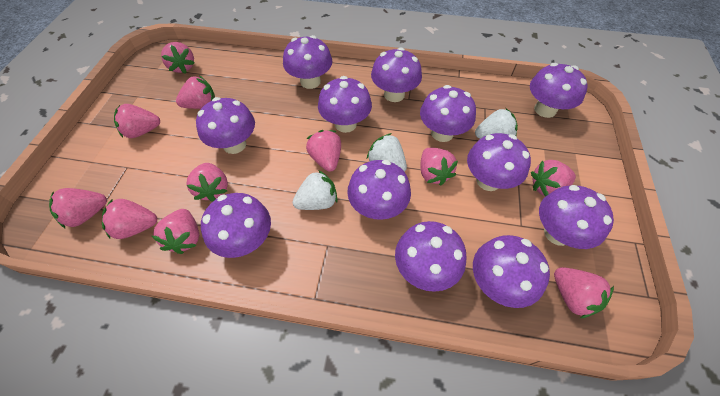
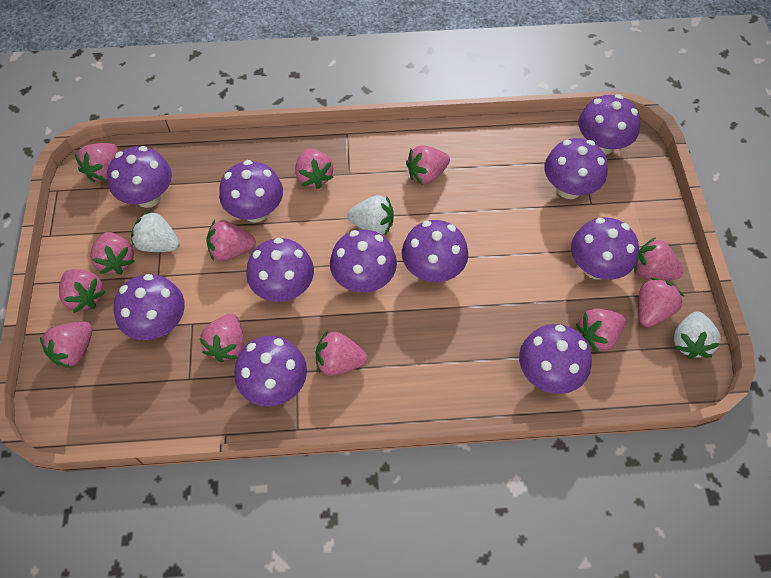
pink strawberry: 11 -> 12
purple mushroom: 12 -> 11

